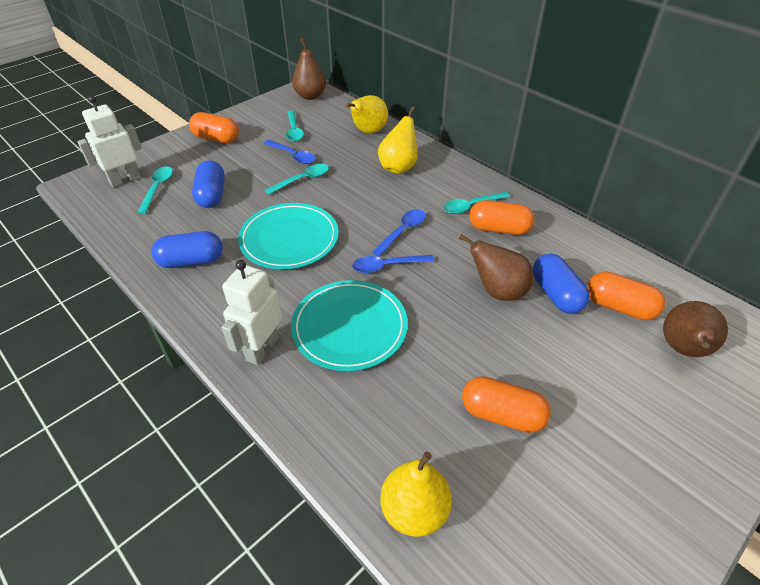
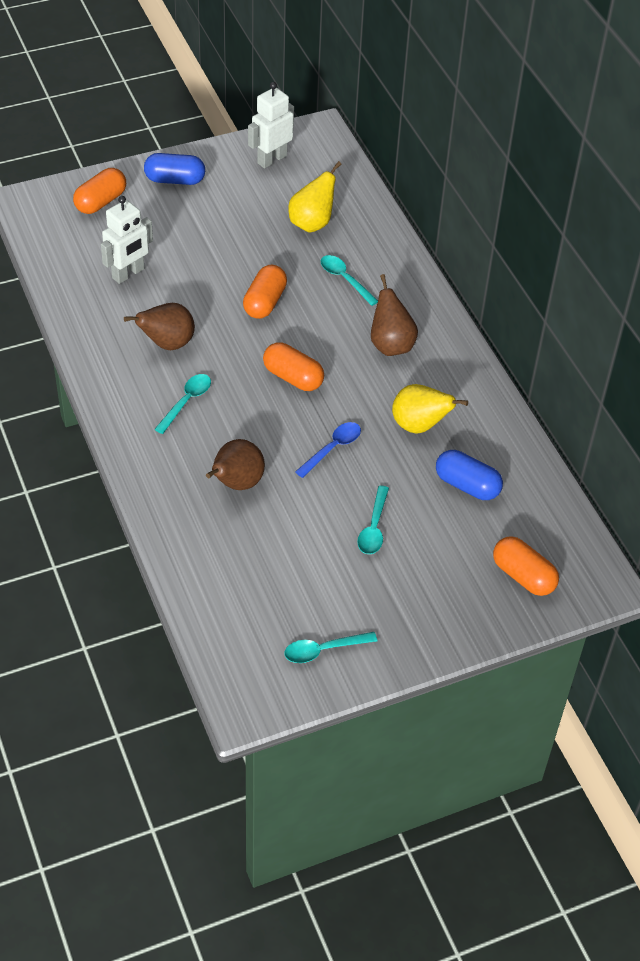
blue capsule: 3 -> 2
blue spoon: 3 -> 1
turquoise plate: 2 -> 0
yellow pear: 3 -> 2

